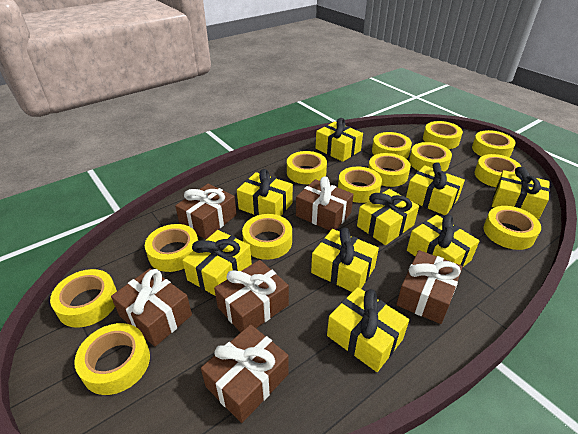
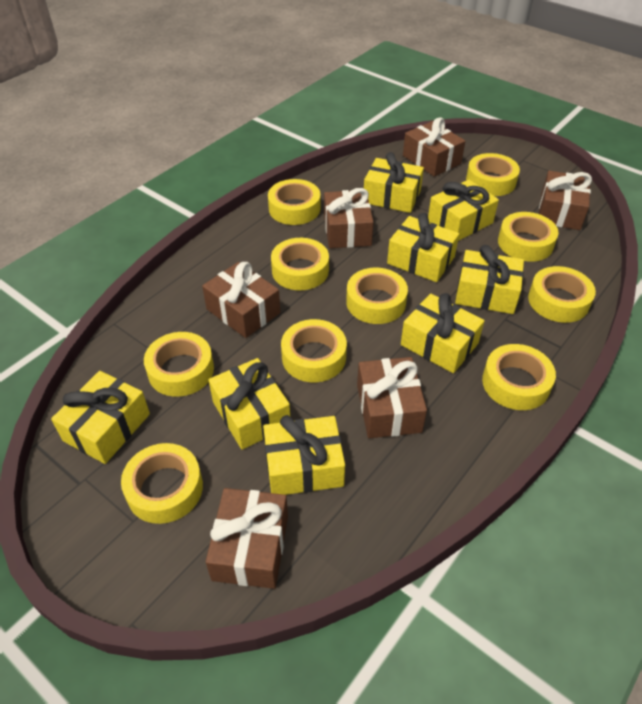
yellow gift: 9 -> 8
yellow tape: 13 -> 10

